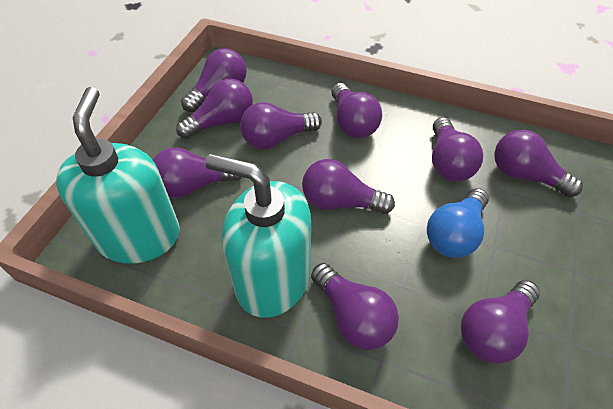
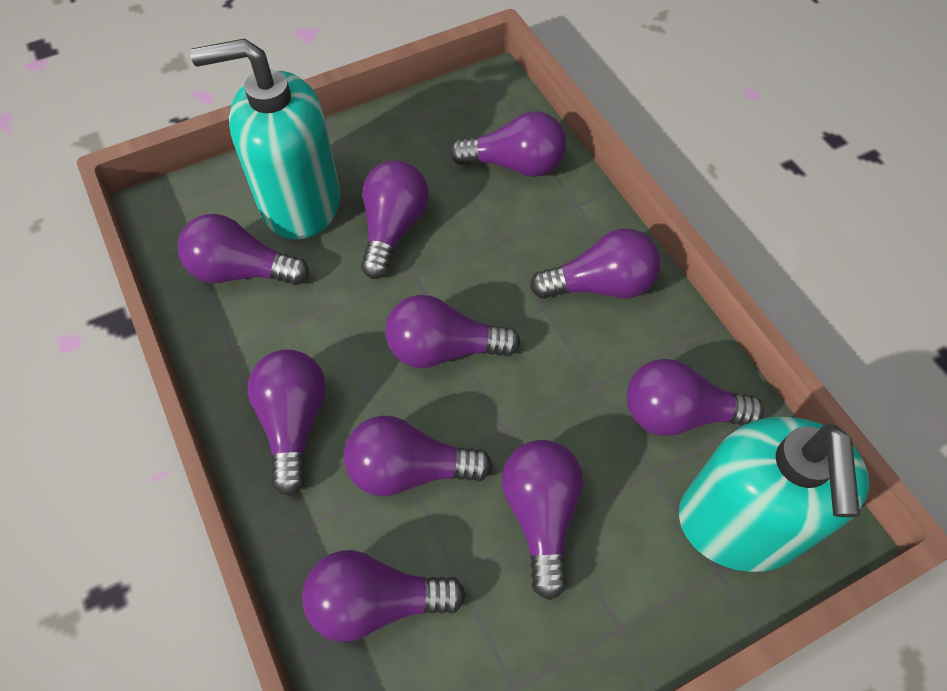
blue light bulb: 1 -> 0

